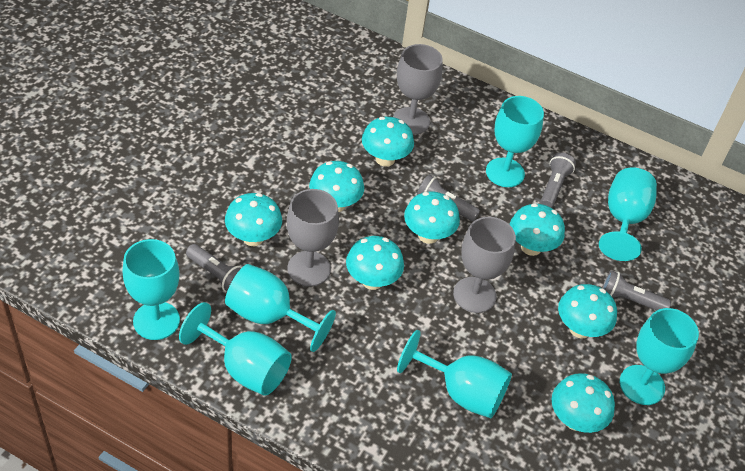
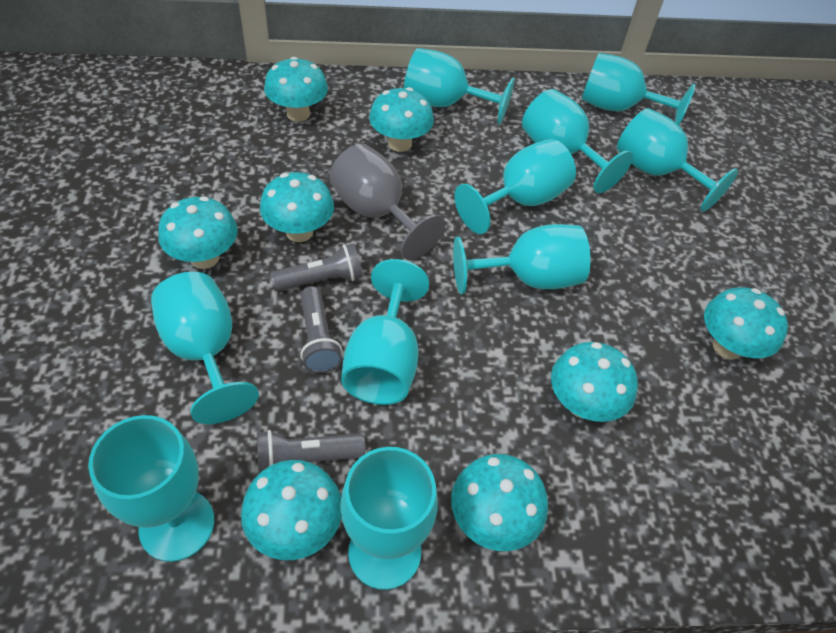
grey flashlight: 4 -> 3
grey goblet: 3 -> 1
turquoise goblet: 7 -> 10

